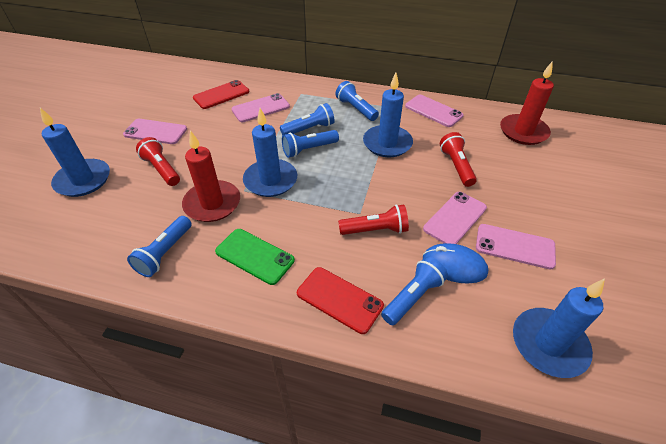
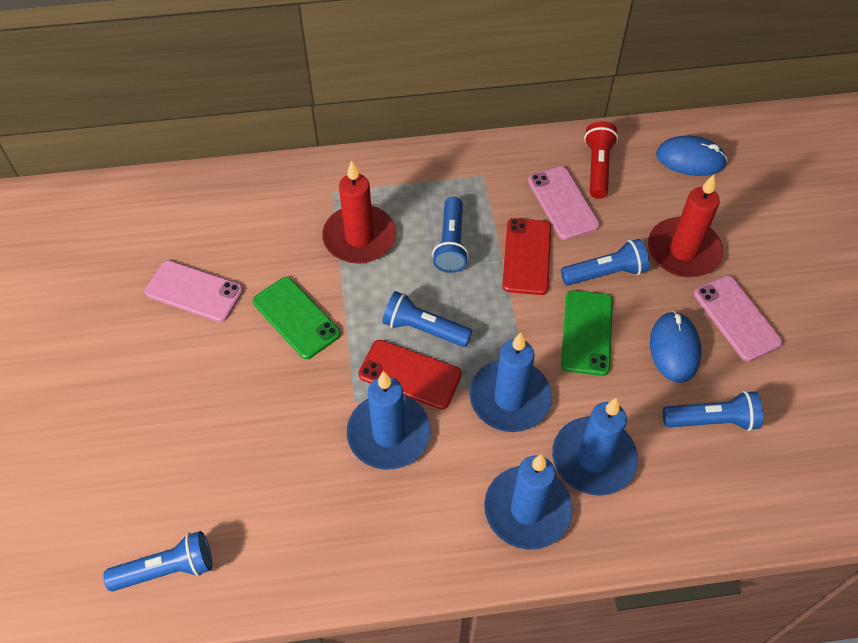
blue mouse: 1 -> 2
green phone: 1 -> 2
pink phone: 5 -> 3
red flashlight: 3 -> 1

